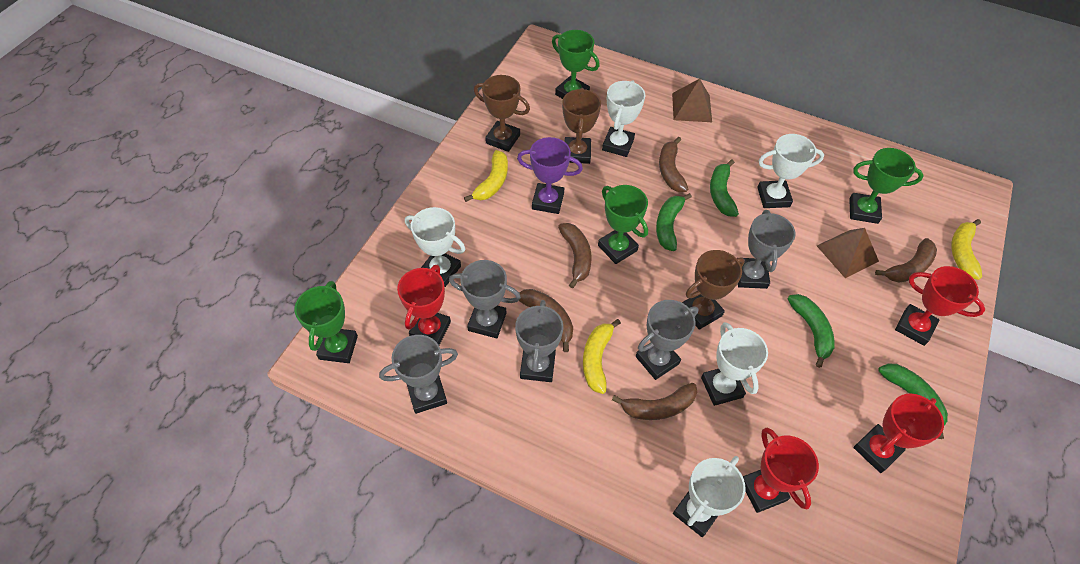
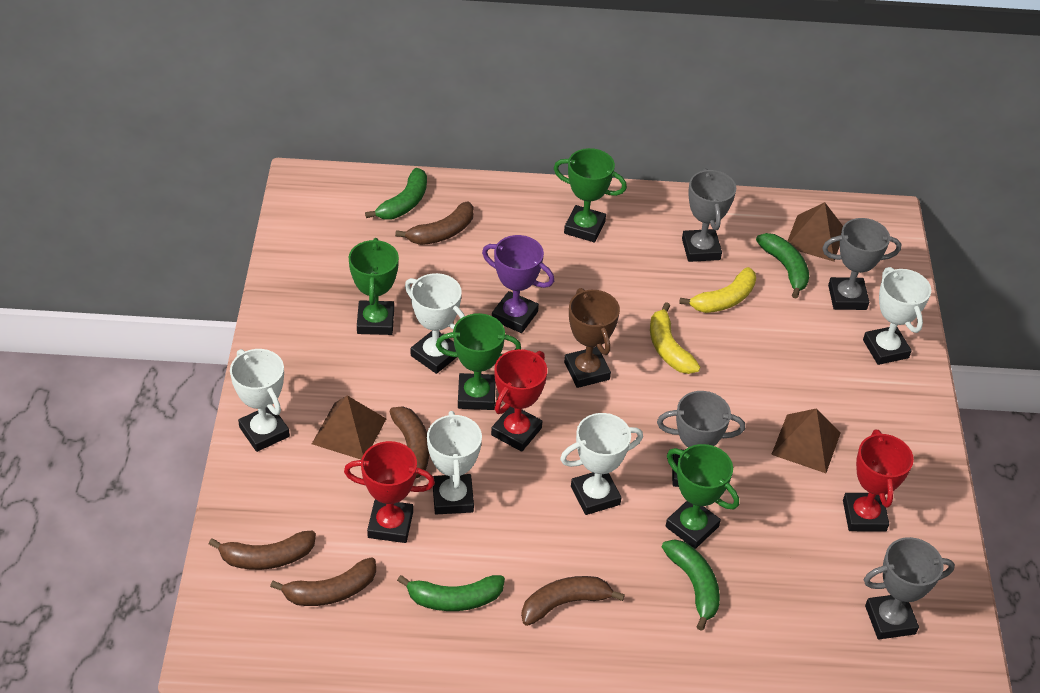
brown pyramid: 2 -> 3
brown trophy: 3 -> 1
grey trophy: 5 -> 4
red trophy: 4 -> 3
yellow banana: 3 -> 2

